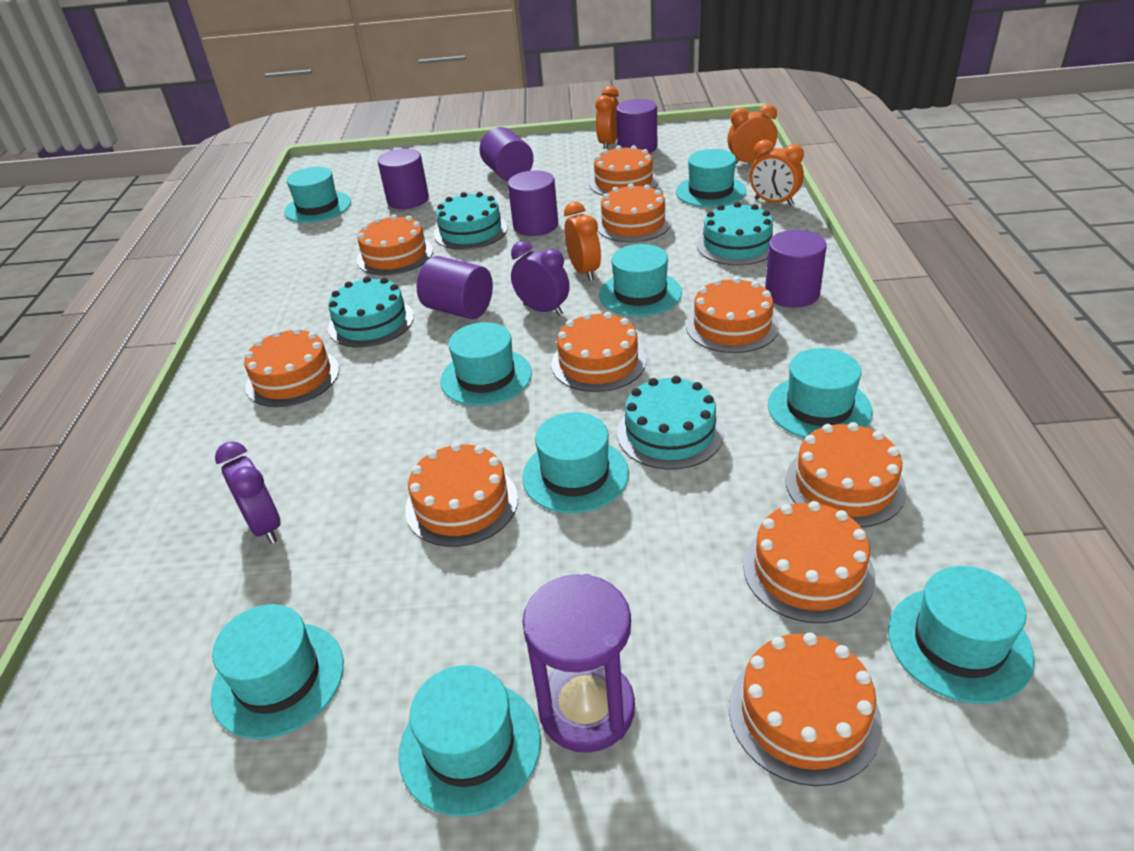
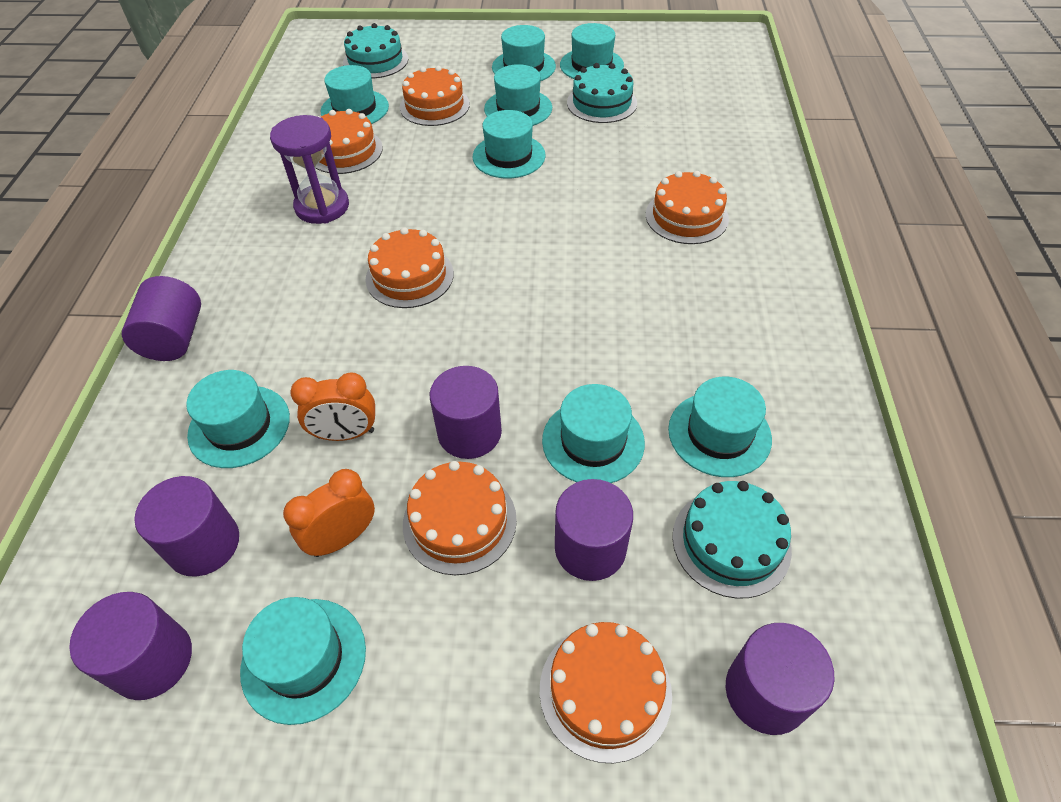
orange cake: 10 -> 6
orange clock: 4 -> 2
purple clock: 2 -> 0
turquoise cake: 4 -> 3

